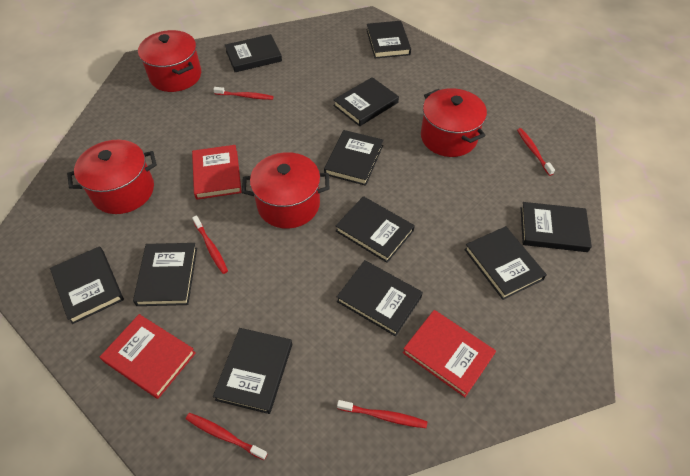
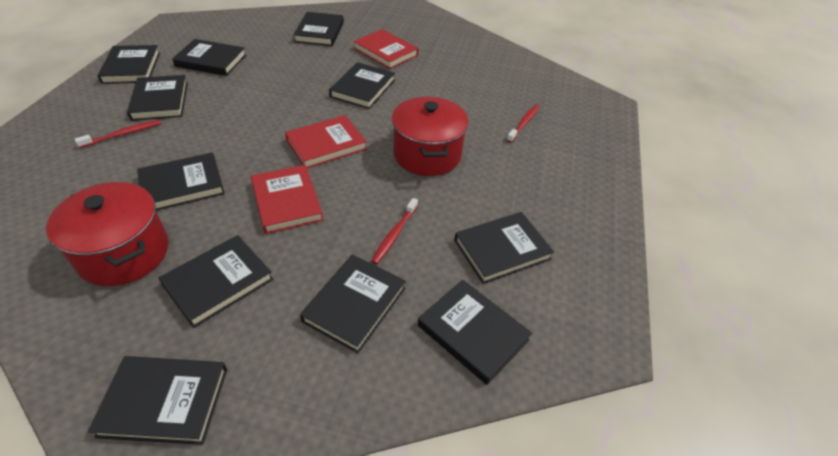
red pot: 4 -> 2
red toothbrush: 5 -> 3

